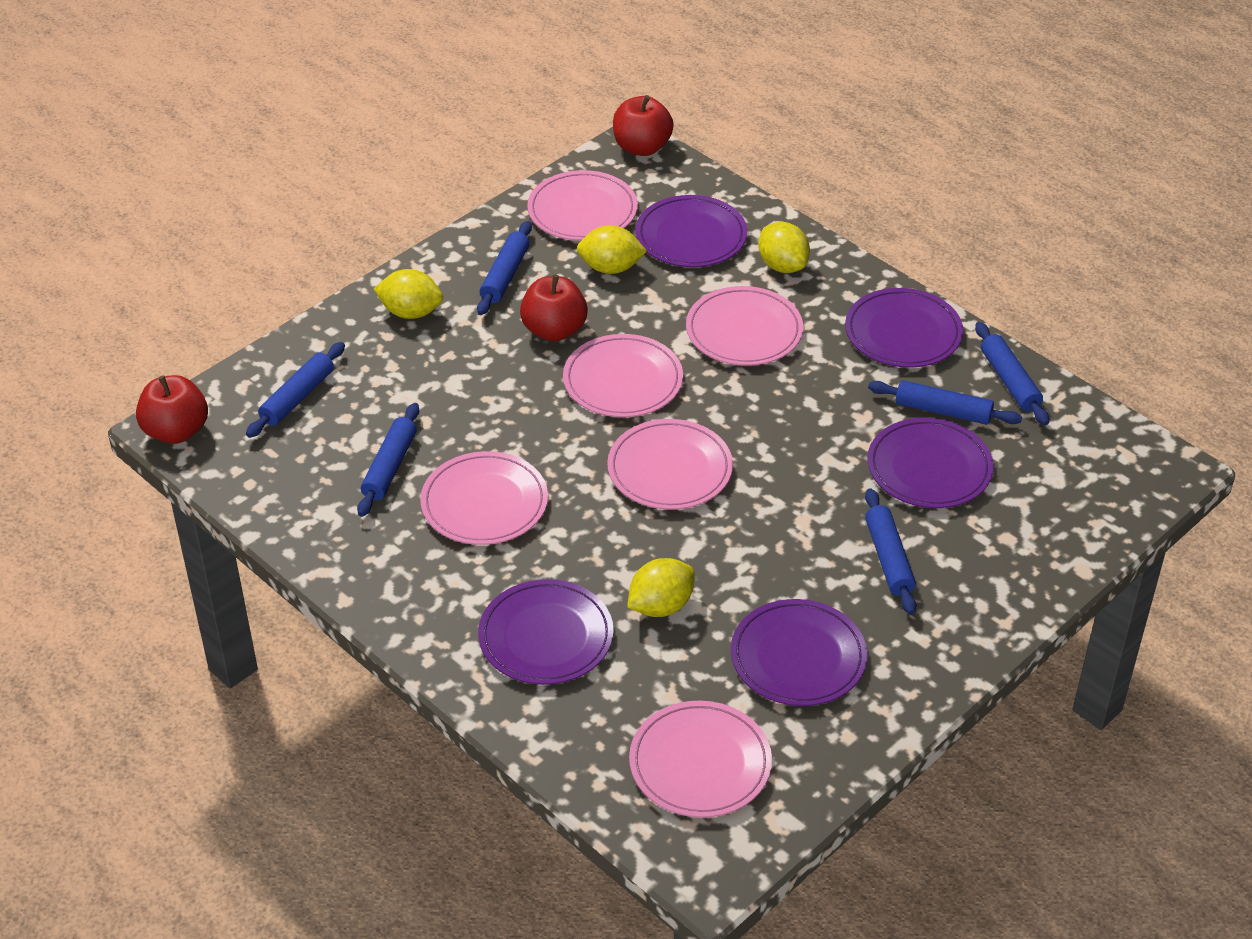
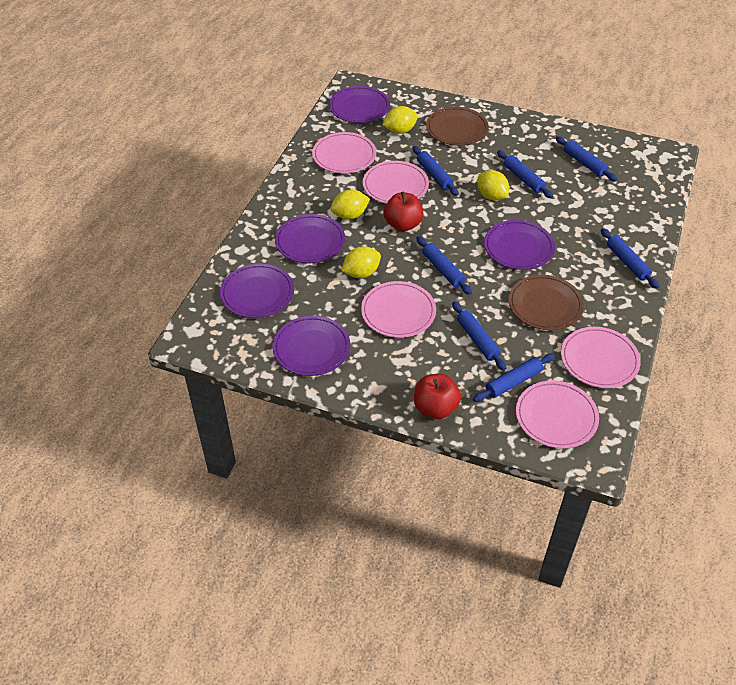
blue rolling pin: 6 -> 7
brown plate: 0 -> 2
pink plate: 6 -> 5
red apple: 3 -> 2

